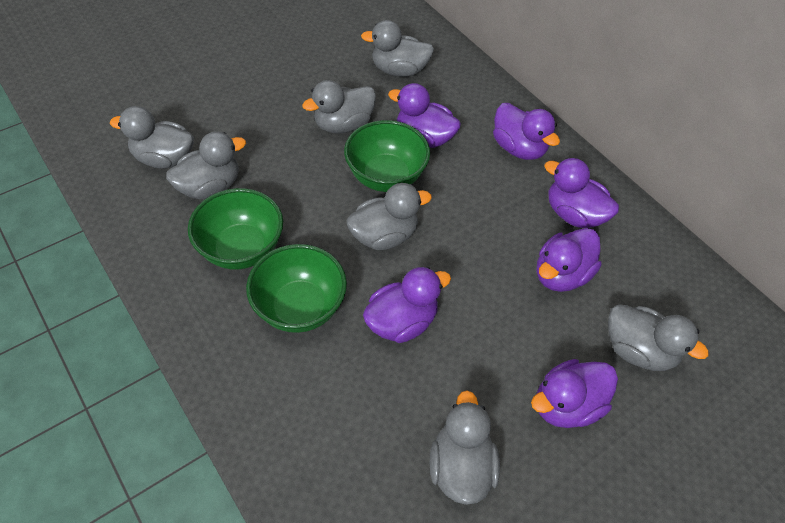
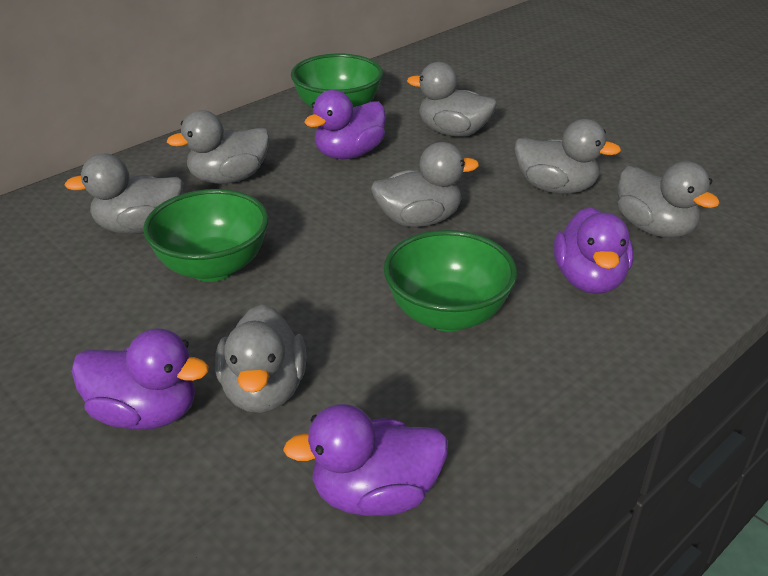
purple duck: 6 -> 4

